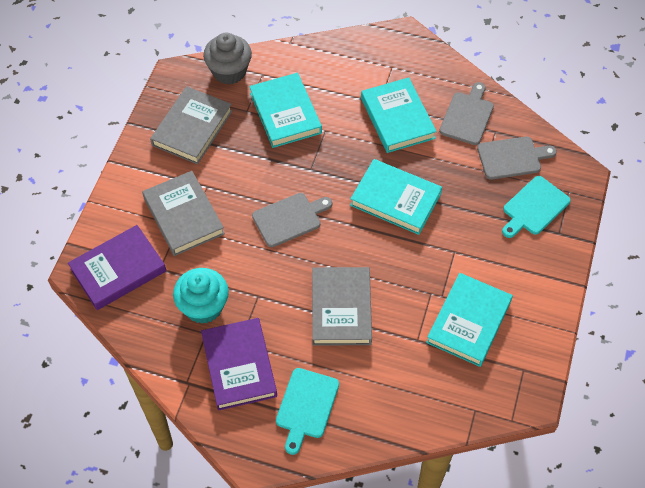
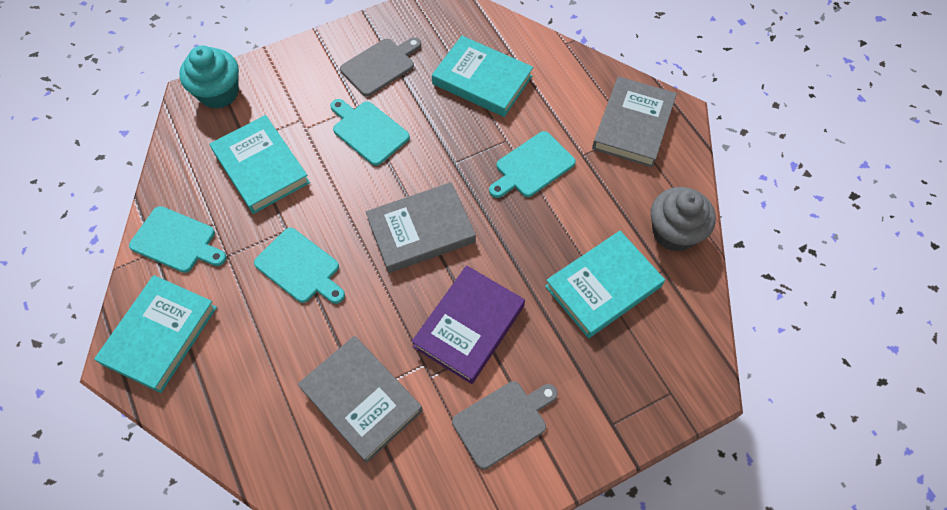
grey cutting board: 3 -> 2
purple book: 2 -> 1
turquoise cutting board: 2 -> 4

